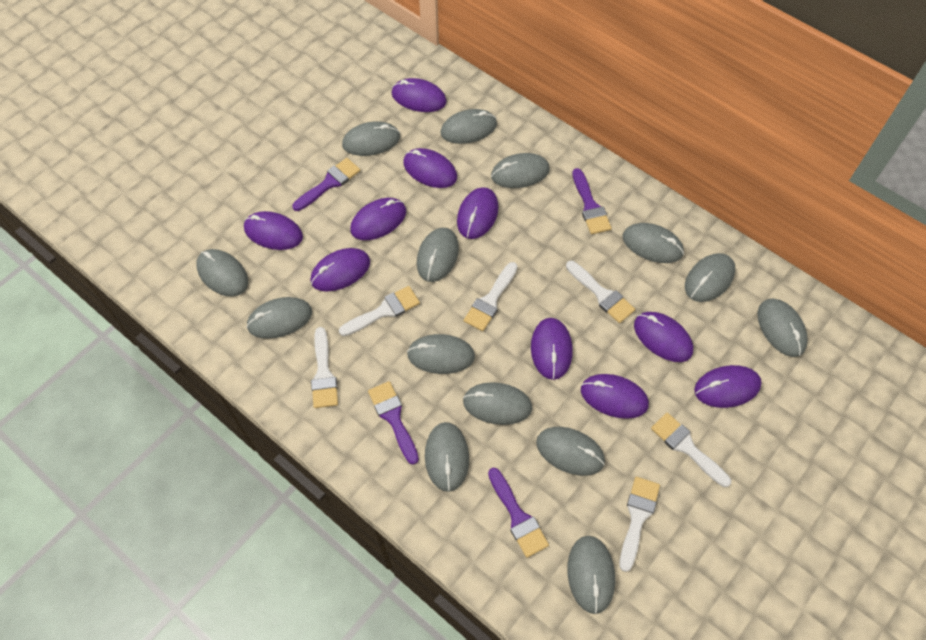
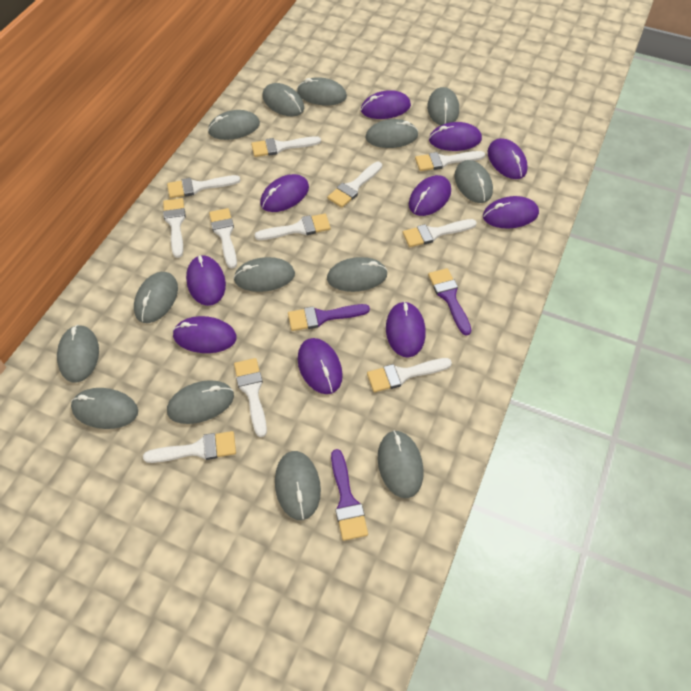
purple brush: 4 -> 3
white brush: 6 -> 11

